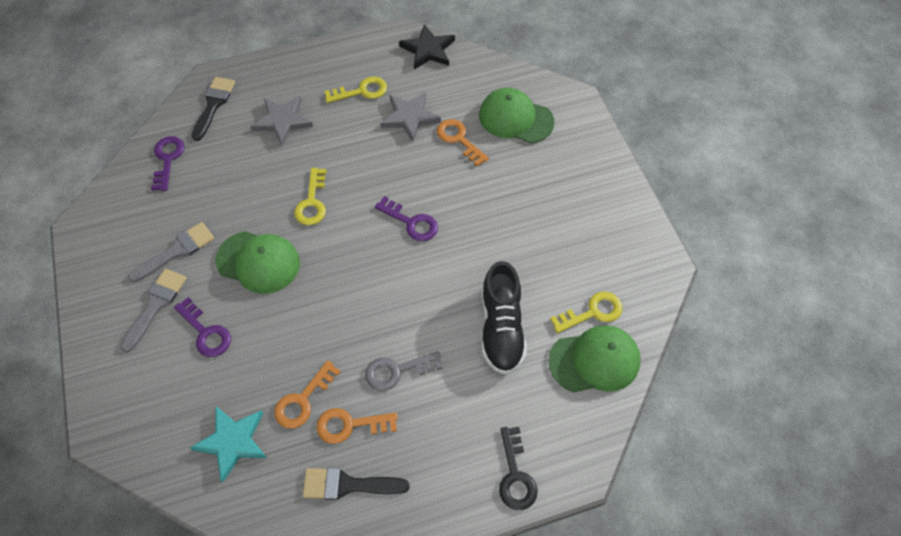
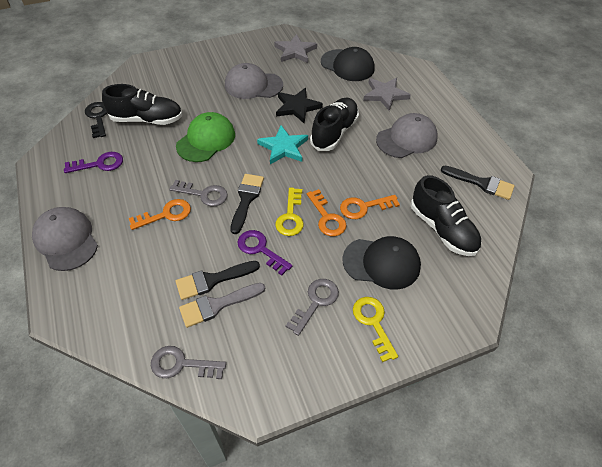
black brush: 2 -> 3
black cap: 0 -> 2
black shoe: 1 -> 3
green cap: 3 -> 1
grey brush: 2 -> 1
grey cap: 0 -> 3
grey key: 1 -> 3
purple key: 3 -> 2
yellow key: 3 -> 2

